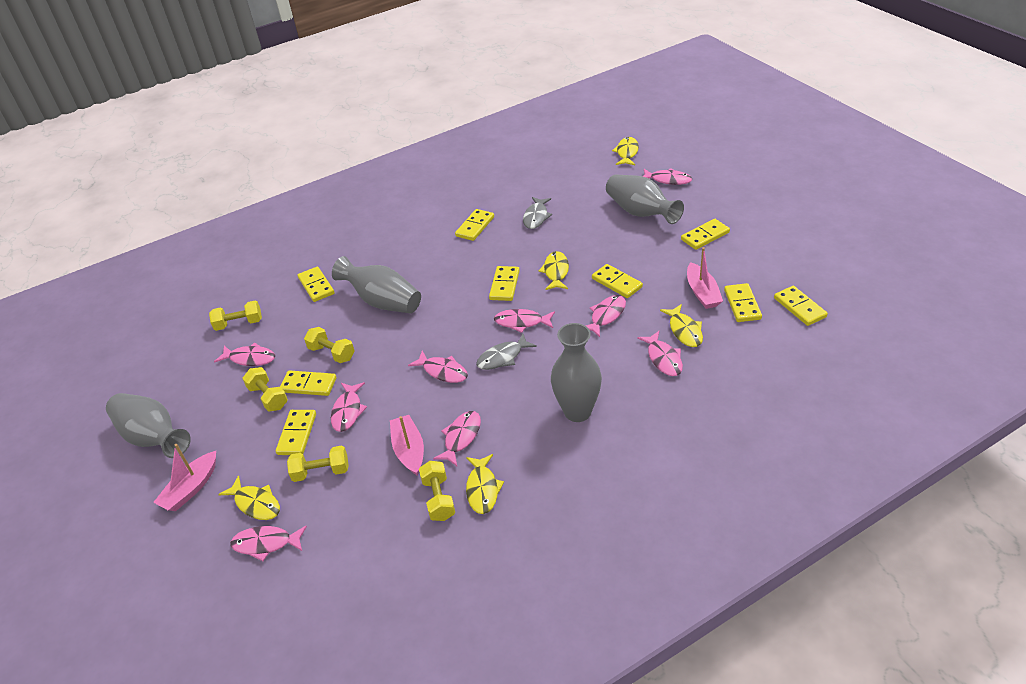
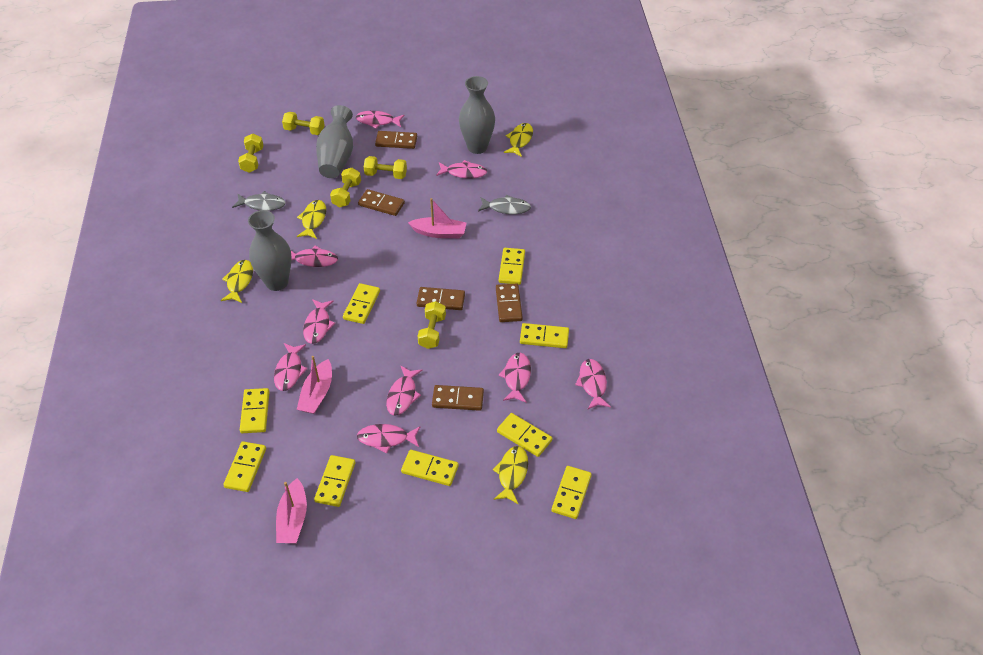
brown domino: 0 -> 5
grey vase: 4 -> 3
yellow fish: 5 -> 4

